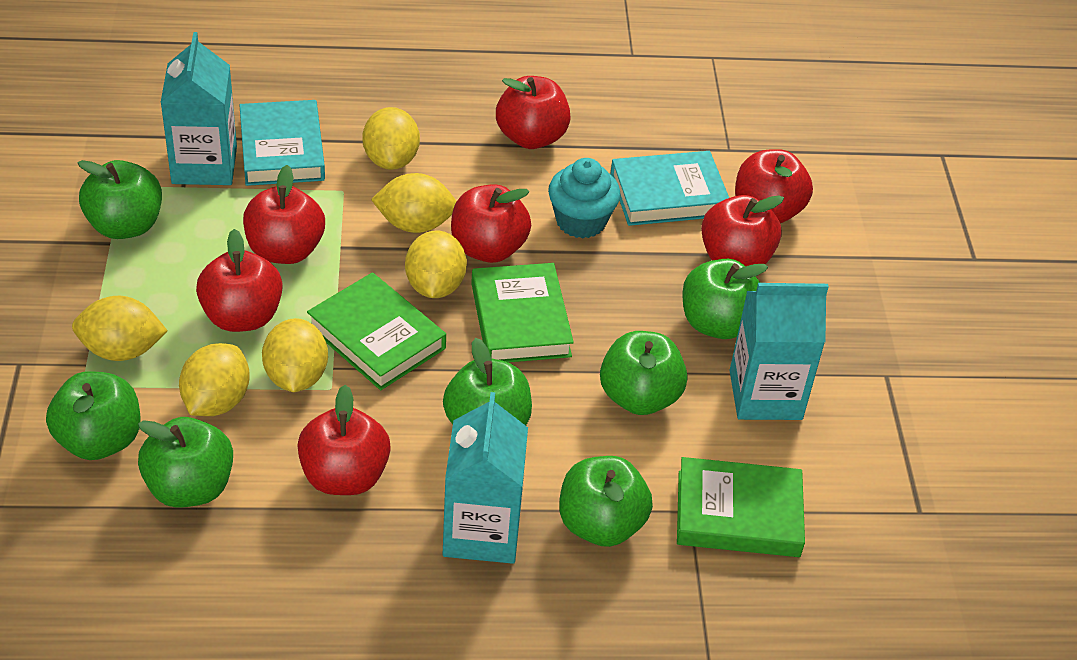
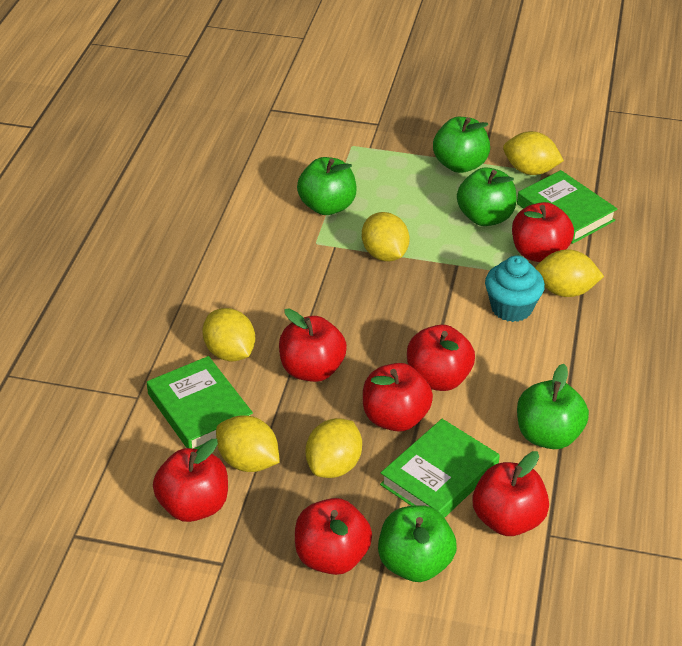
green apple: 7 -> 5
turquoise book: 2 -> 0
turquoise carton: 3 -> 0

